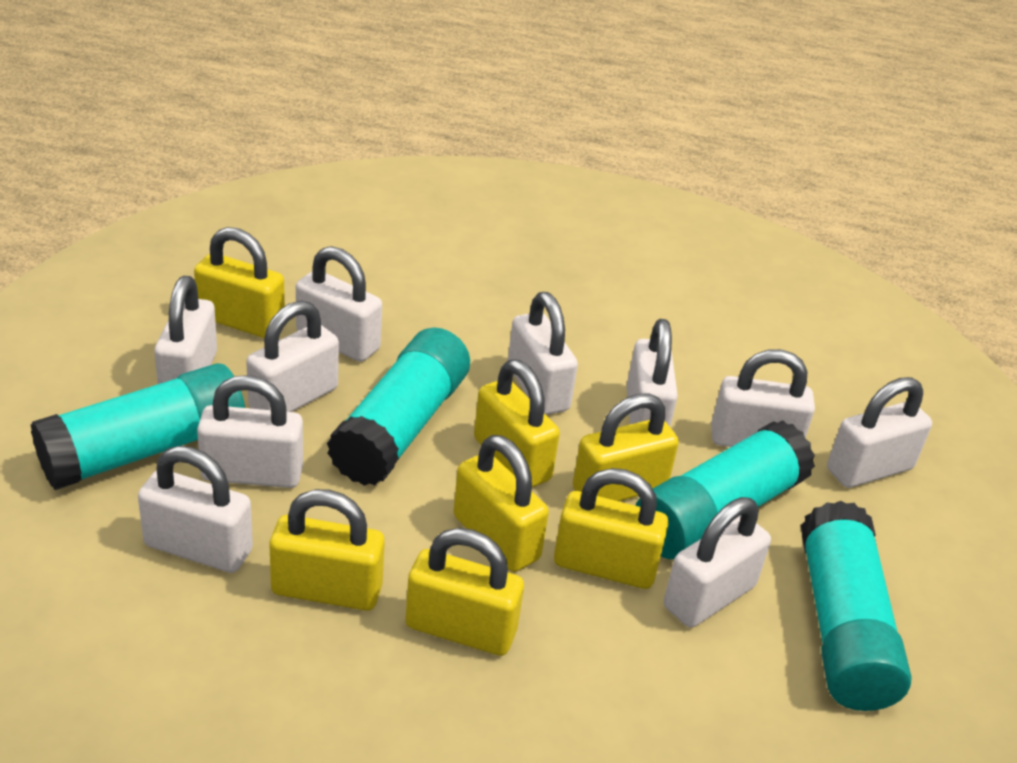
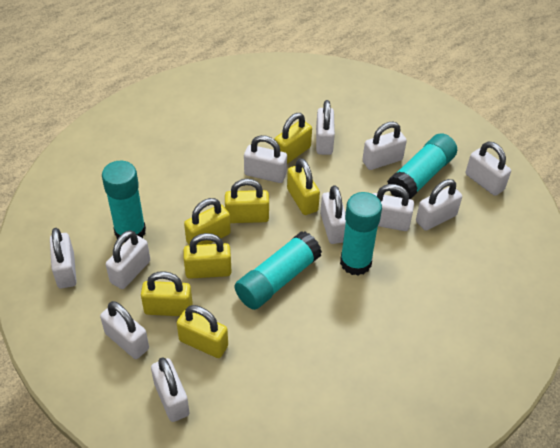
white padlock: 10 -> 11

